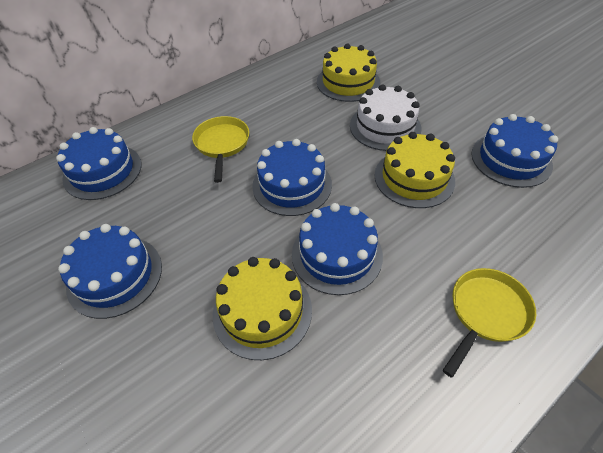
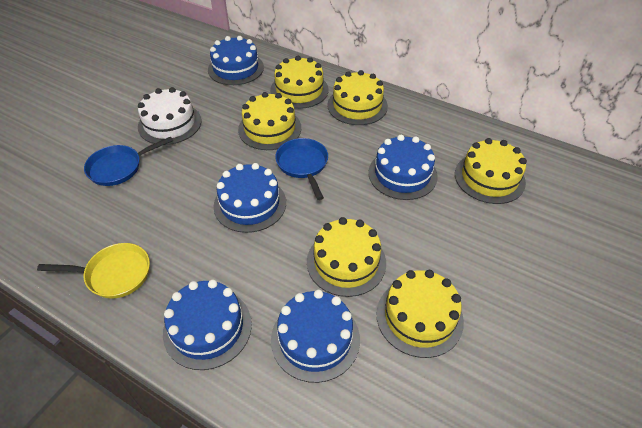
blue pan: 0 -> 2
yellow cake: 3 -> 6
yellow pan: 2 -> 1

